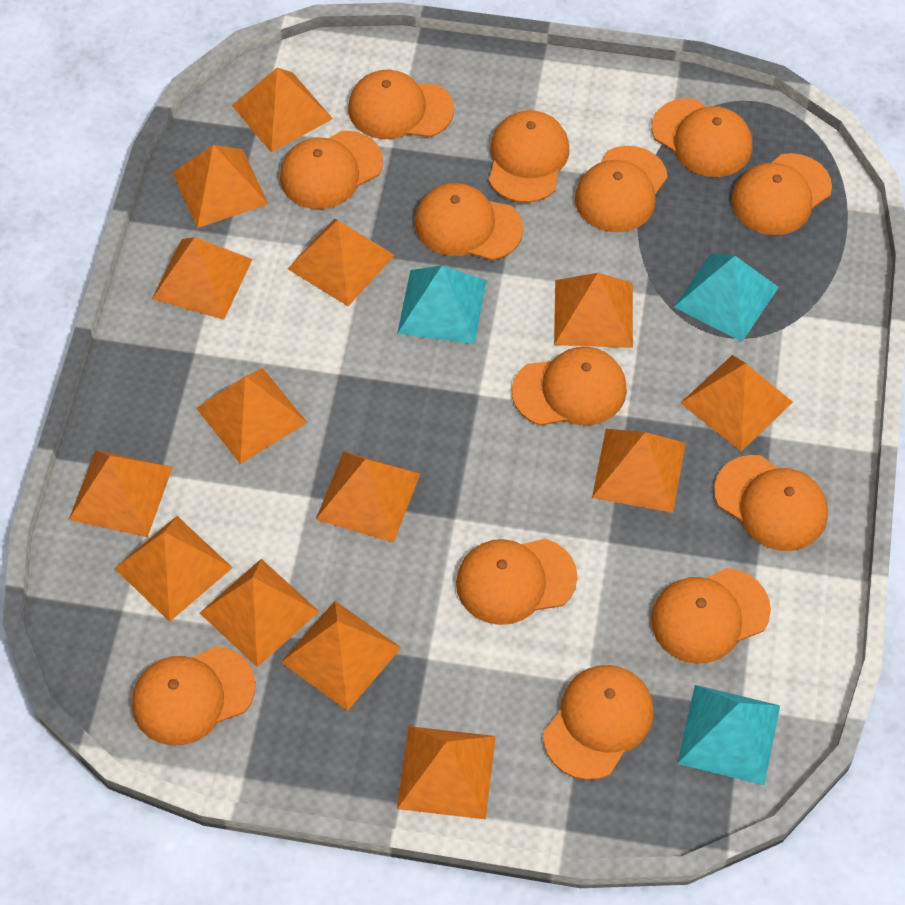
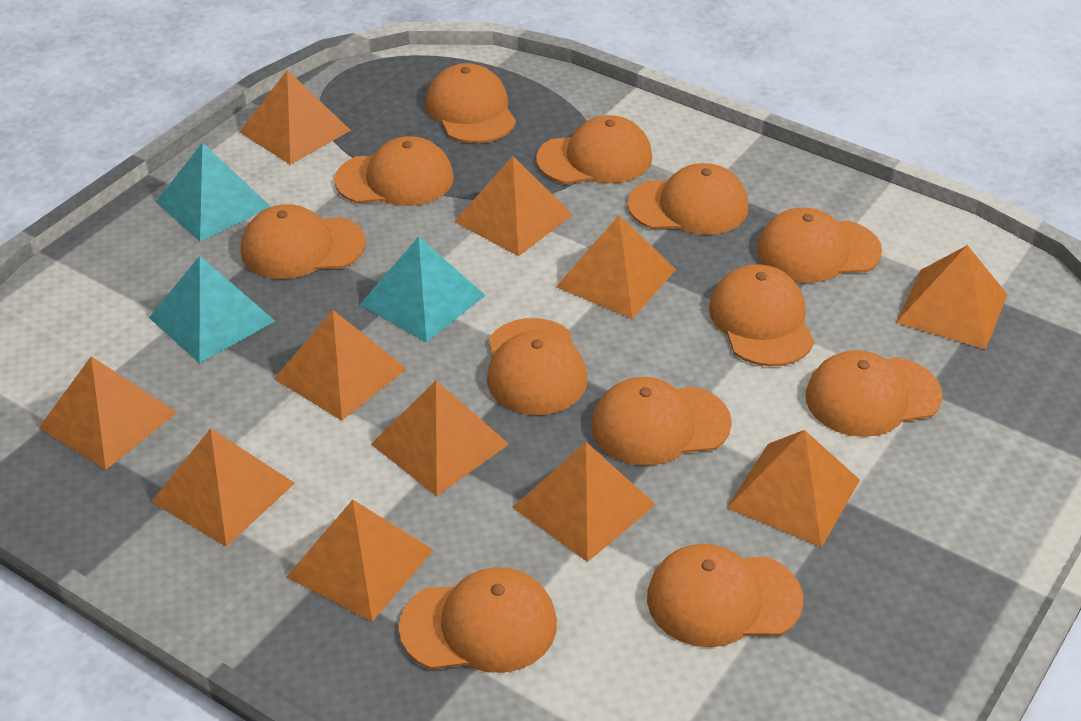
orange cap: 13 -> 12
orange pyramid: 14 -> 11

